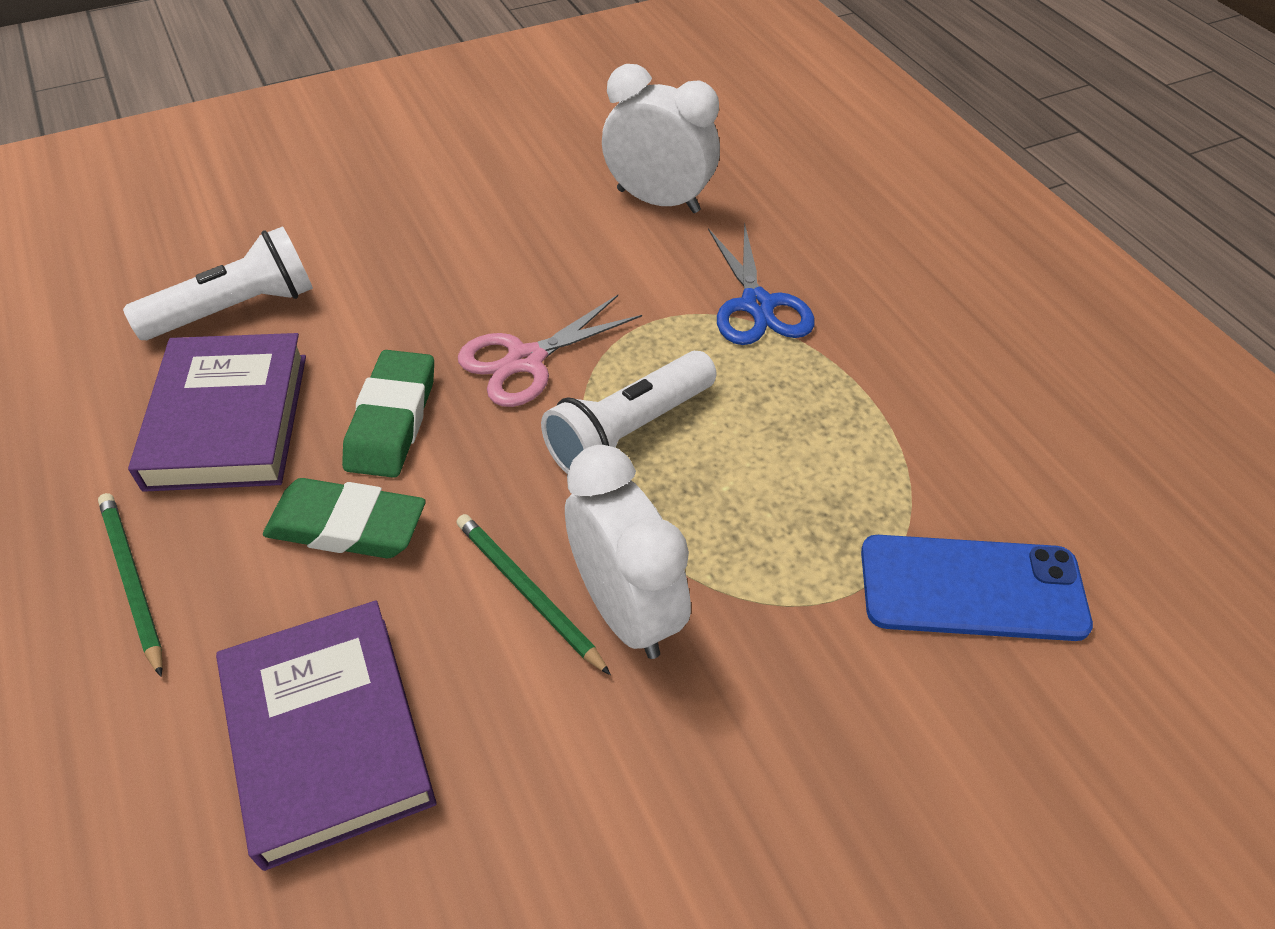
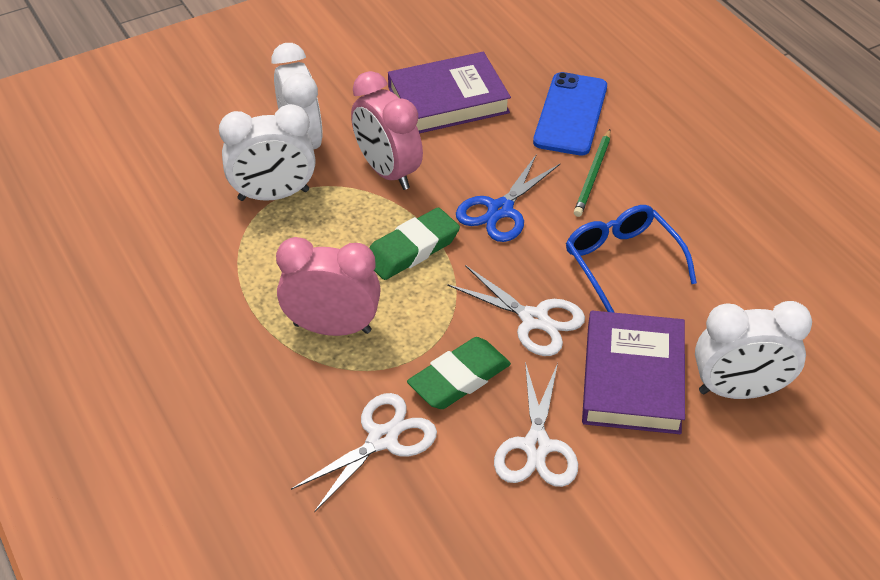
blue glasses: 0 -> 1
green pencil: 2 -> 1
pink clock: 0 -> 2
pink scissors: 1 -> 0
white clock: 2 -> 3
white flashlight: 2 -> 0
white scissors: 0 -> 3

